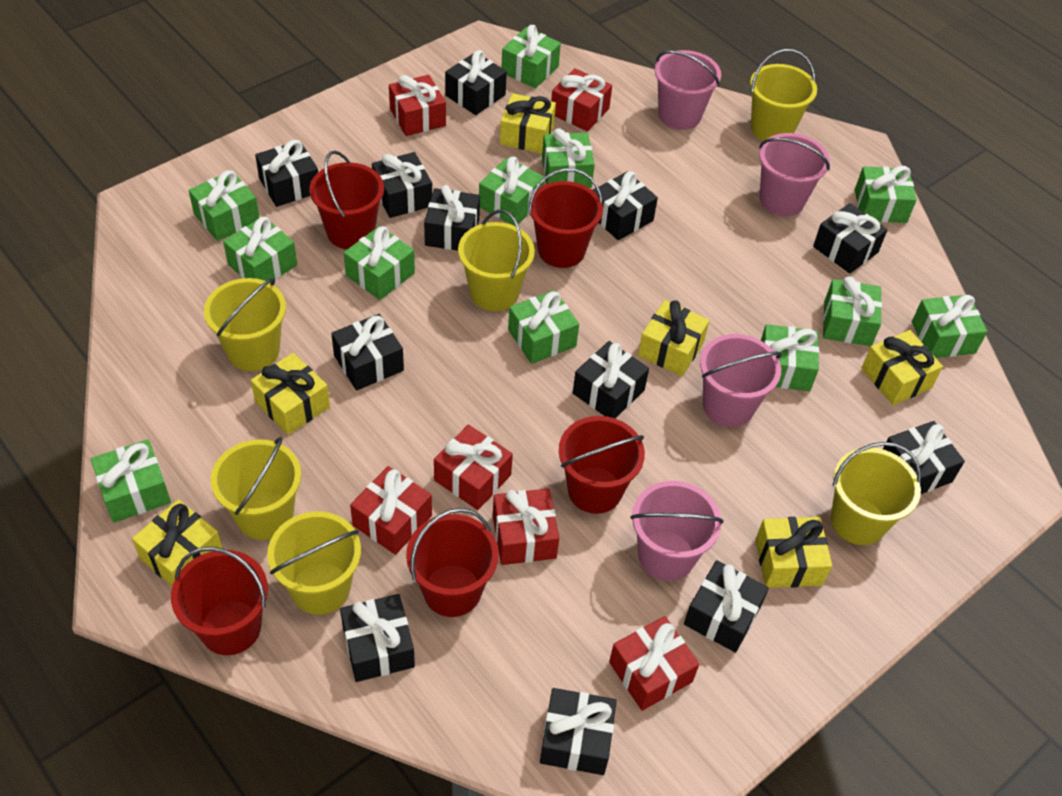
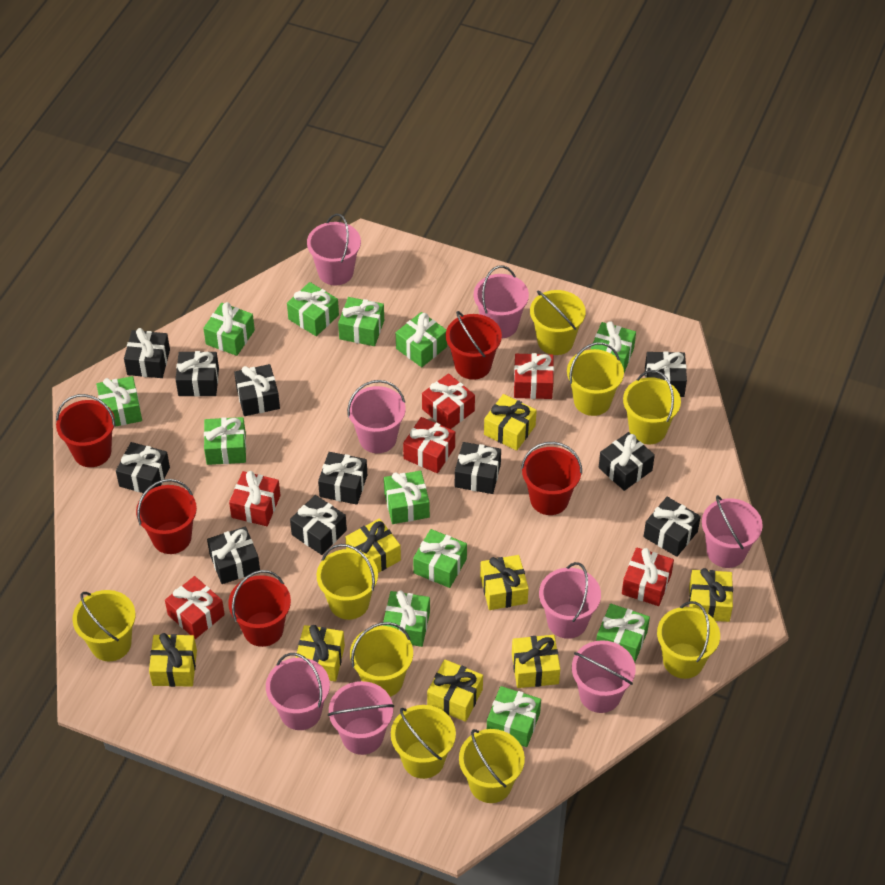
black gift: 12 -> 11
pink bucket: 4 -> 8
yellow bucket: 6 -> 9
yellow gift: 6 -> 8

